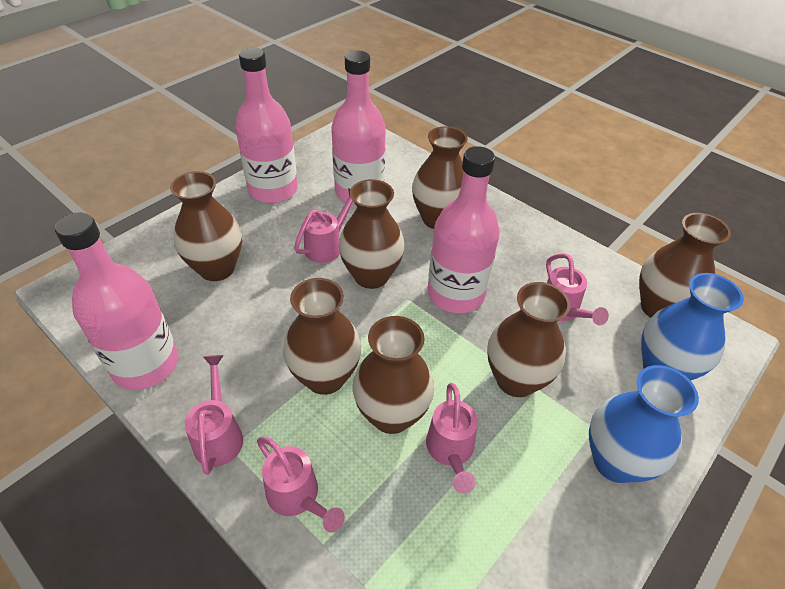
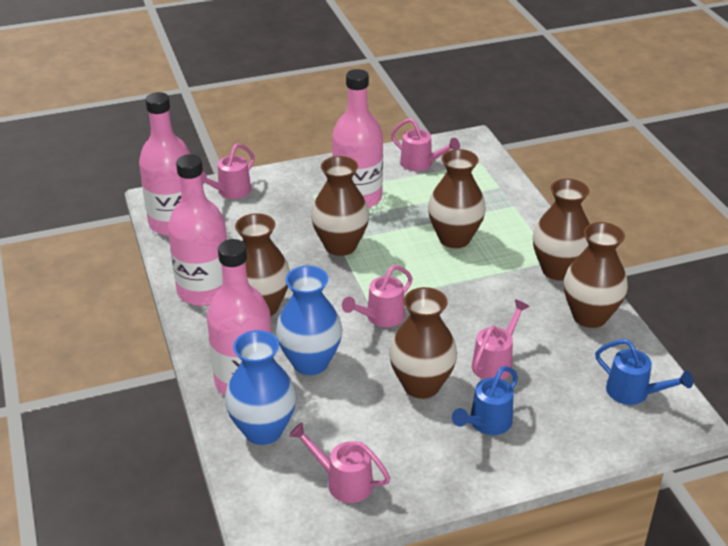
blue watering can: 0 -> 2
brown vase: 7 -> 6

